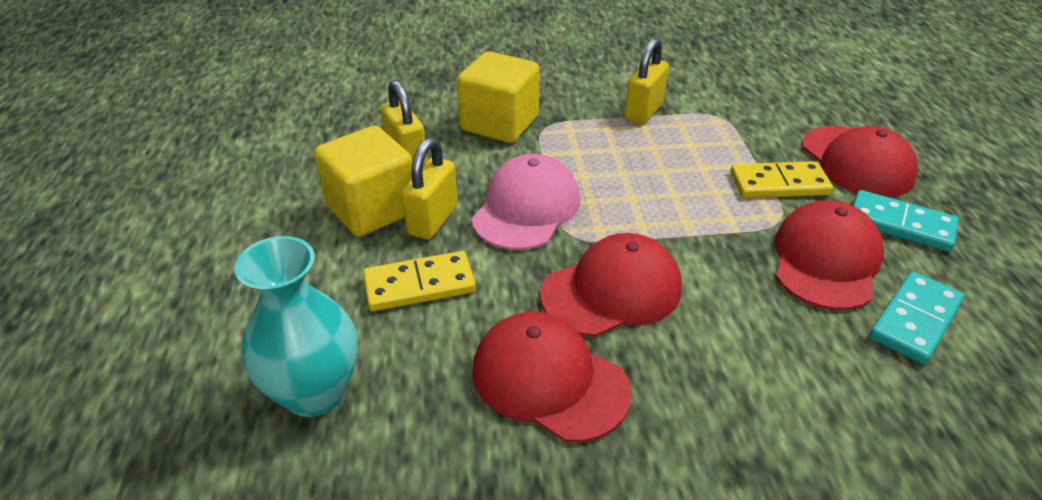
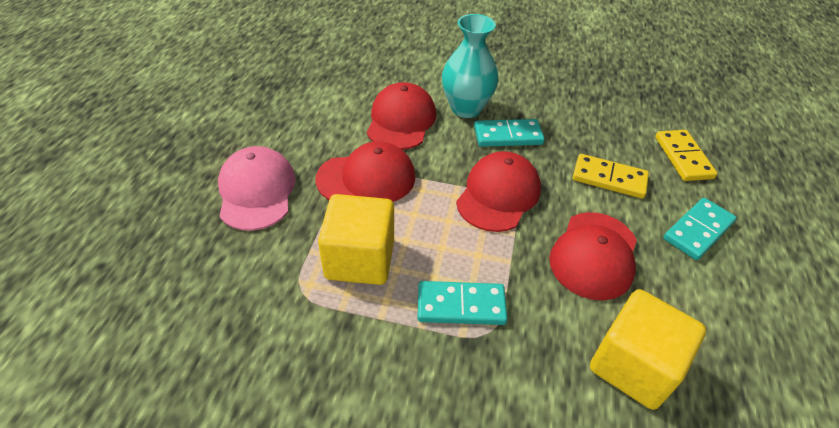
turquoise domino: 2 -> 3
yellow padlock: 3 -> 0

